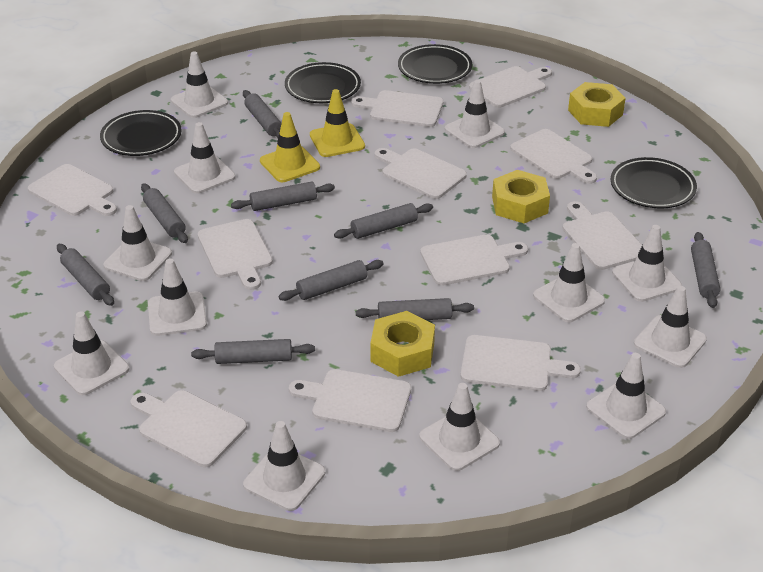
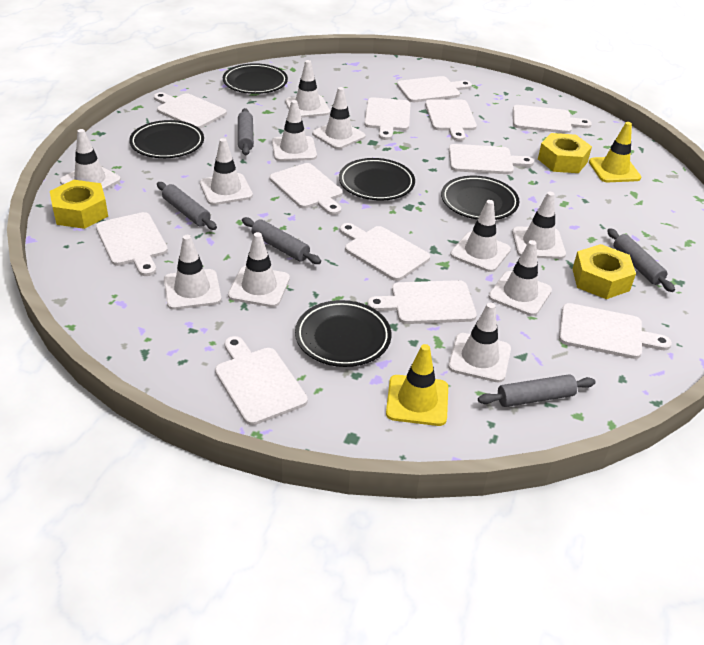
black plate: 4 -> 5
grey rolling pin: 9 -> 5
white cutting board: 11 -> 12
white traffic cone: 12 -> 11

